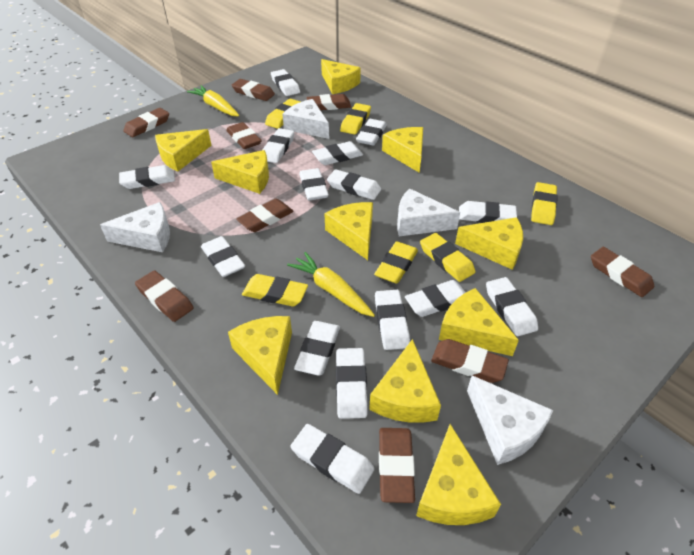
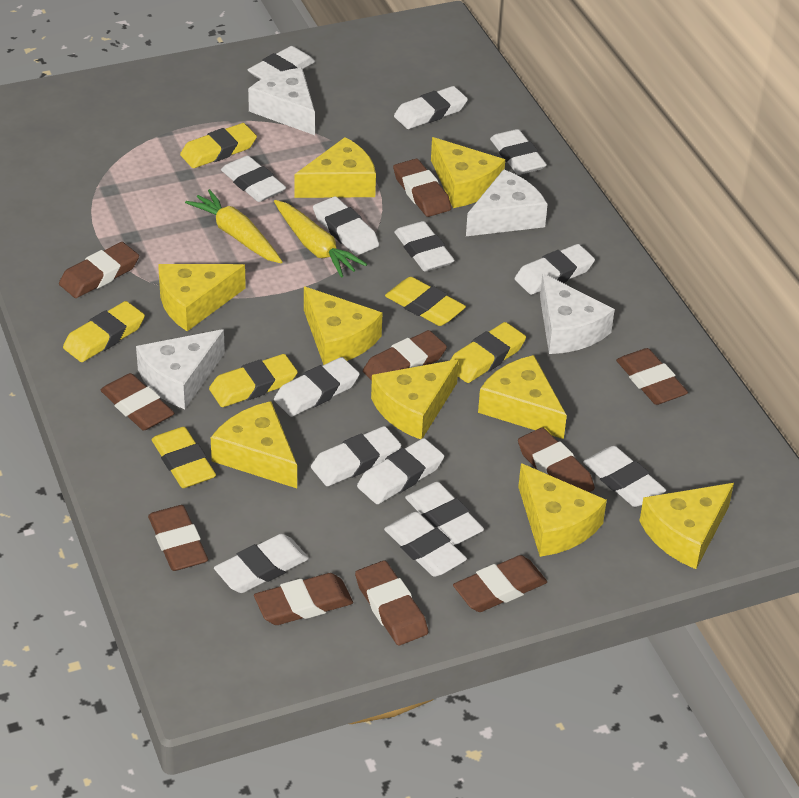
brown eraser: 9 -> 10
white eraser: 15 -> 14
yellow cheese: 10 -> 9

